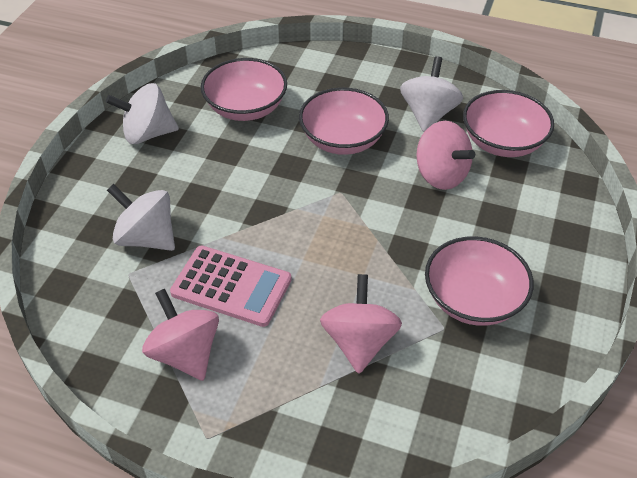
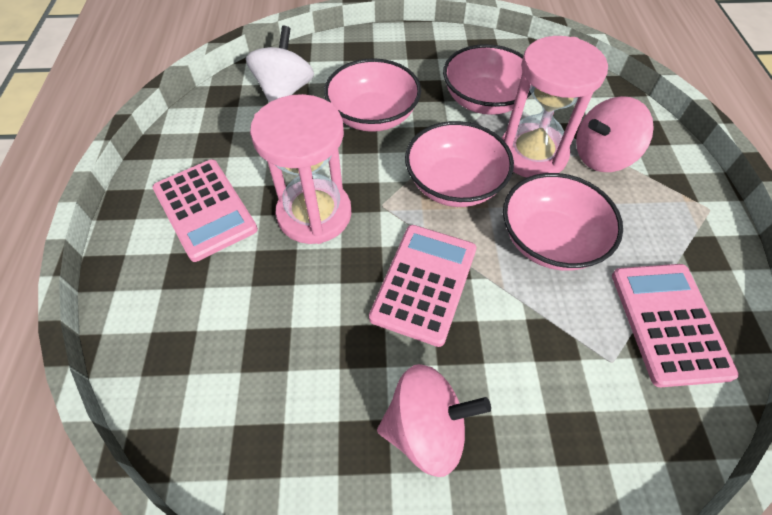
pink calculator: 1 -> 3
pink hourglass: 0 -> 2
pink spinning top: 3 -> 2
white spinning top: 3 -> 1

